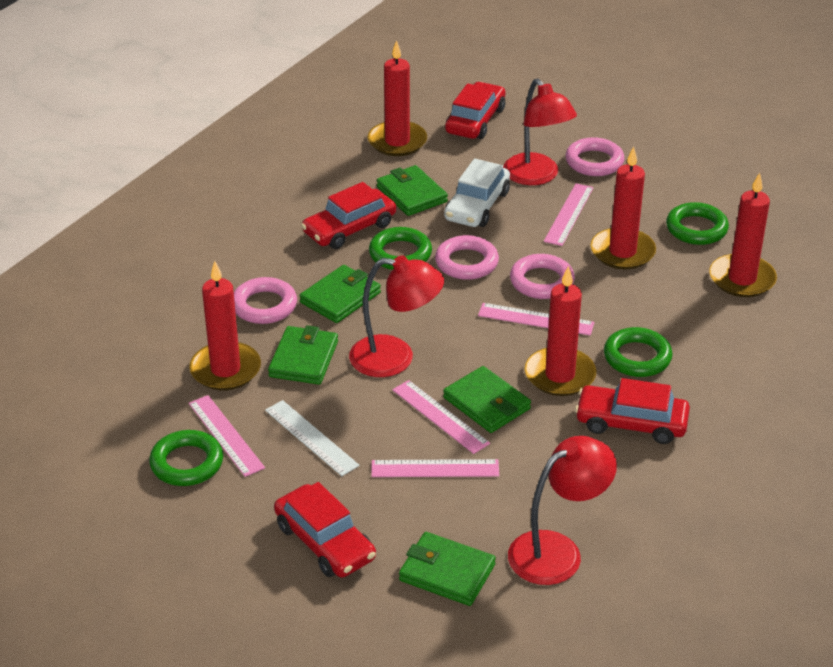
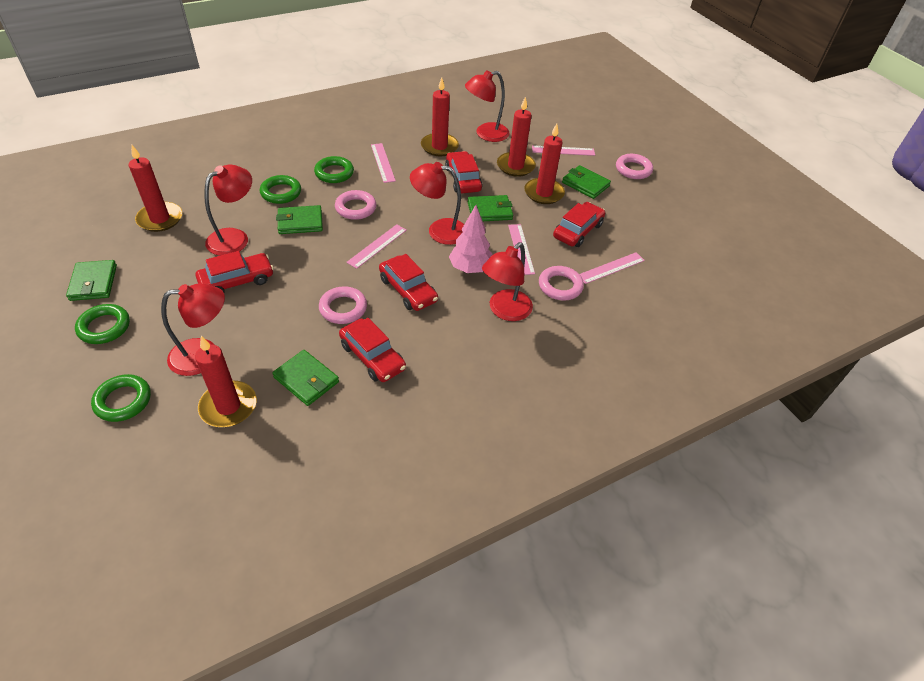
pink tree: 0 -> 1
red car: 4 -> 5
red lamp: 3 -> 5
white car: 1 -> 0
white ruler: 1 -> 0

